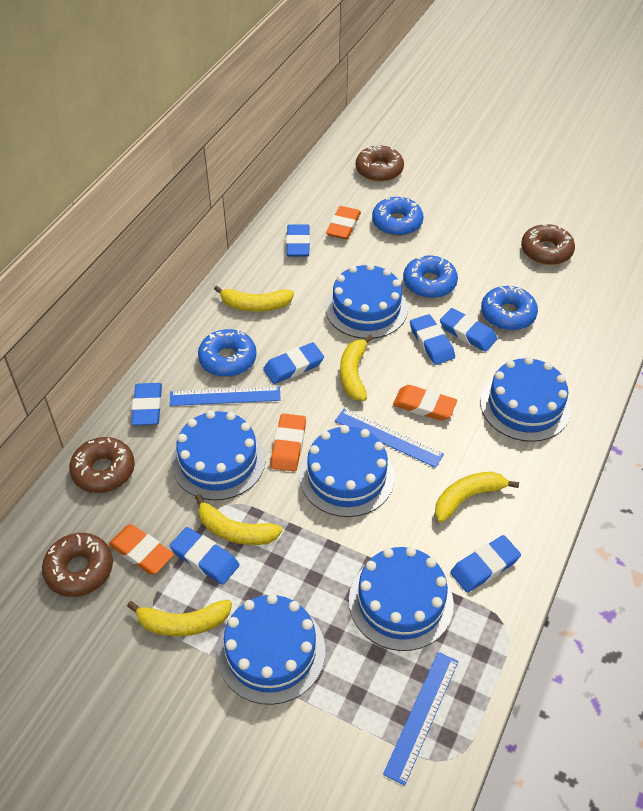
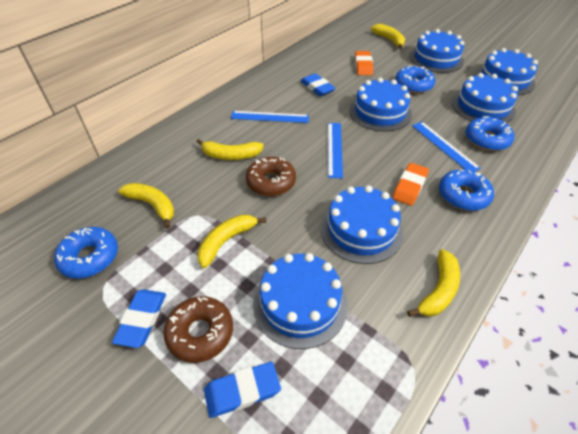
blue eraser: 7 -> 3
brown donut: 4 -> 2
orange eraser: 4 -> 2

